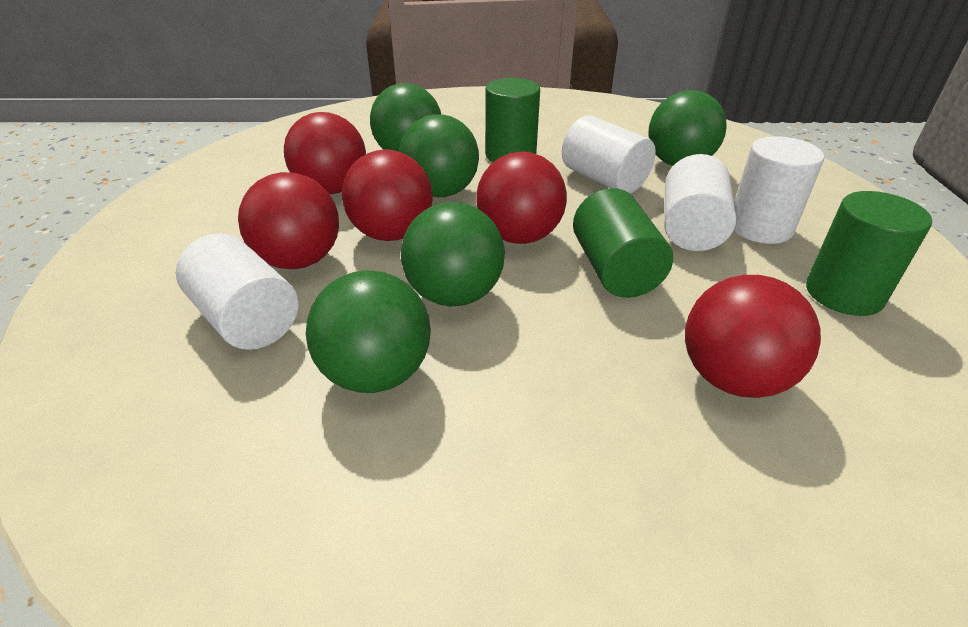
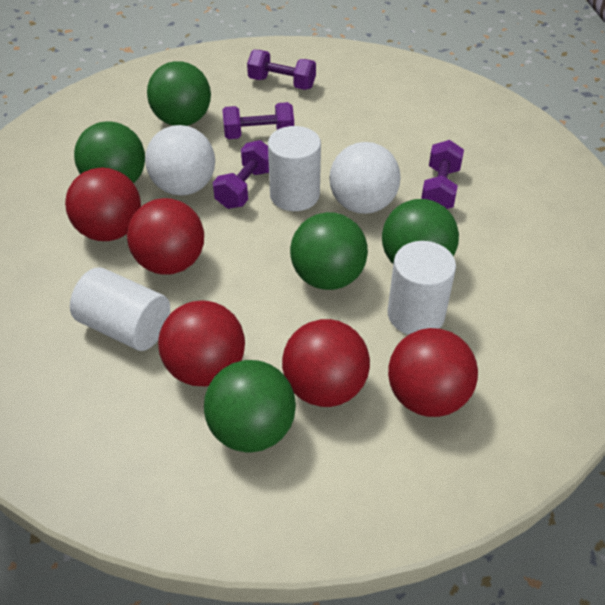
green cylinder: 3 -> 0
purple dumbbell: 0 -> 4
white ball: 0 -> 2
white cylinder: 4 -> 3

